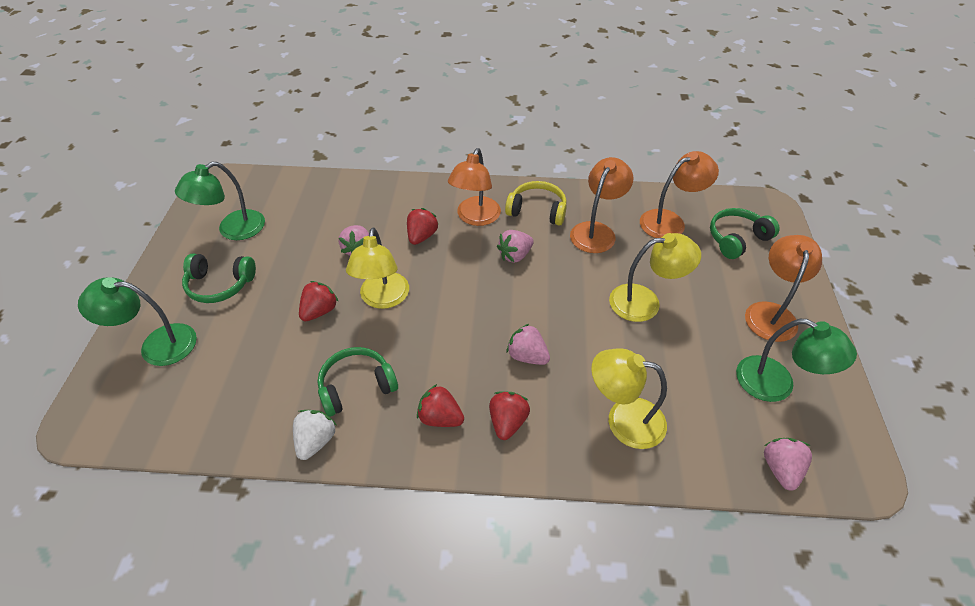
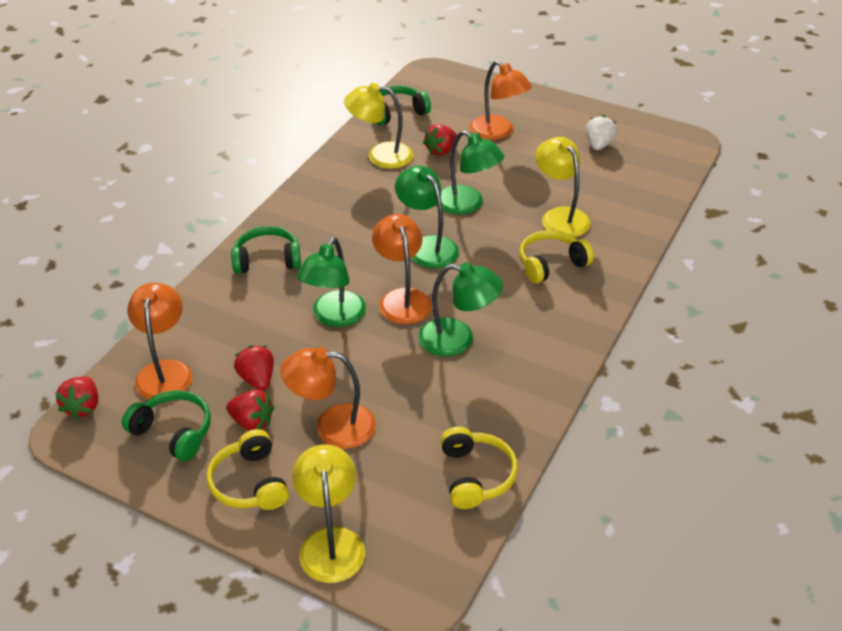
green lamp: 3 -> 4
pink strawberry: 4 -> 0
yellow headphones: 1 -> 3

